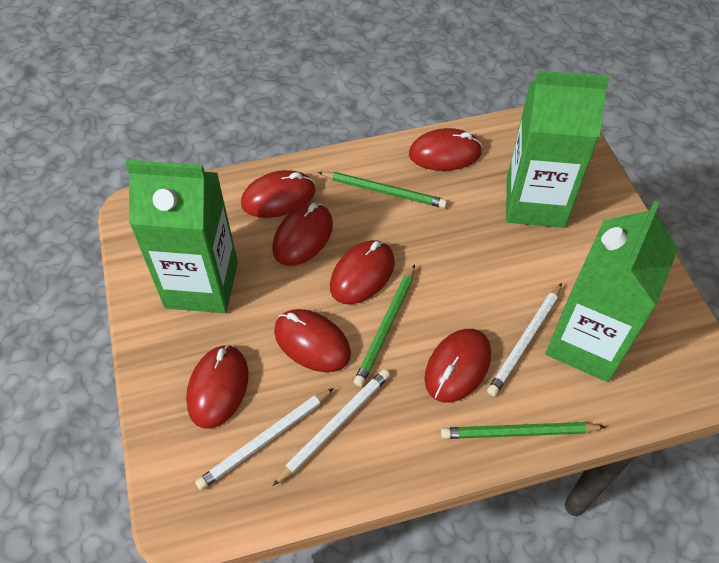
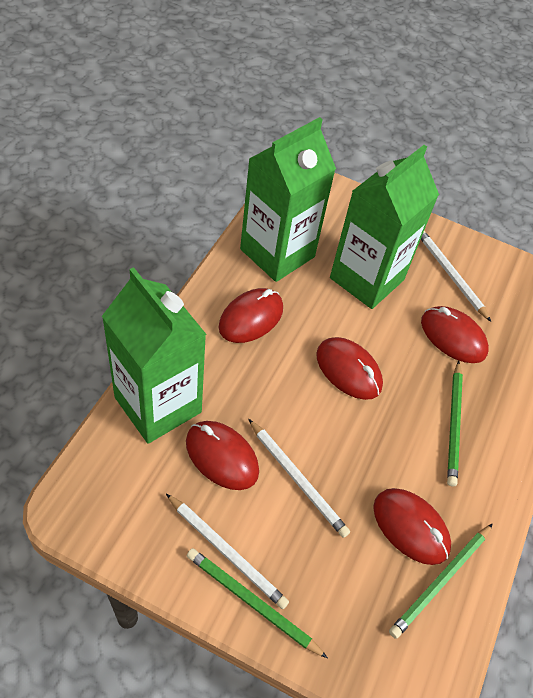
red mouse: 7 -> 5

